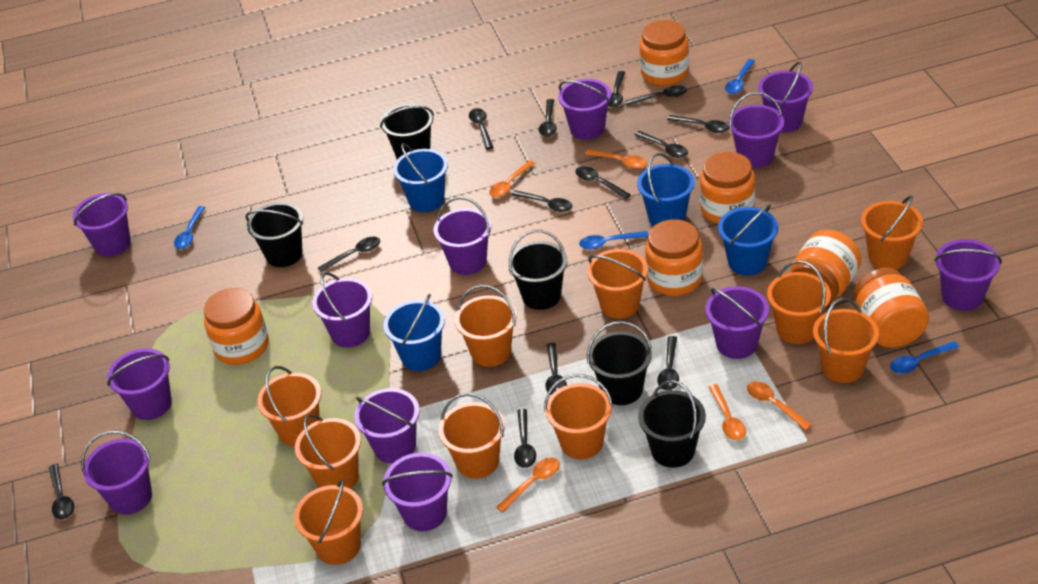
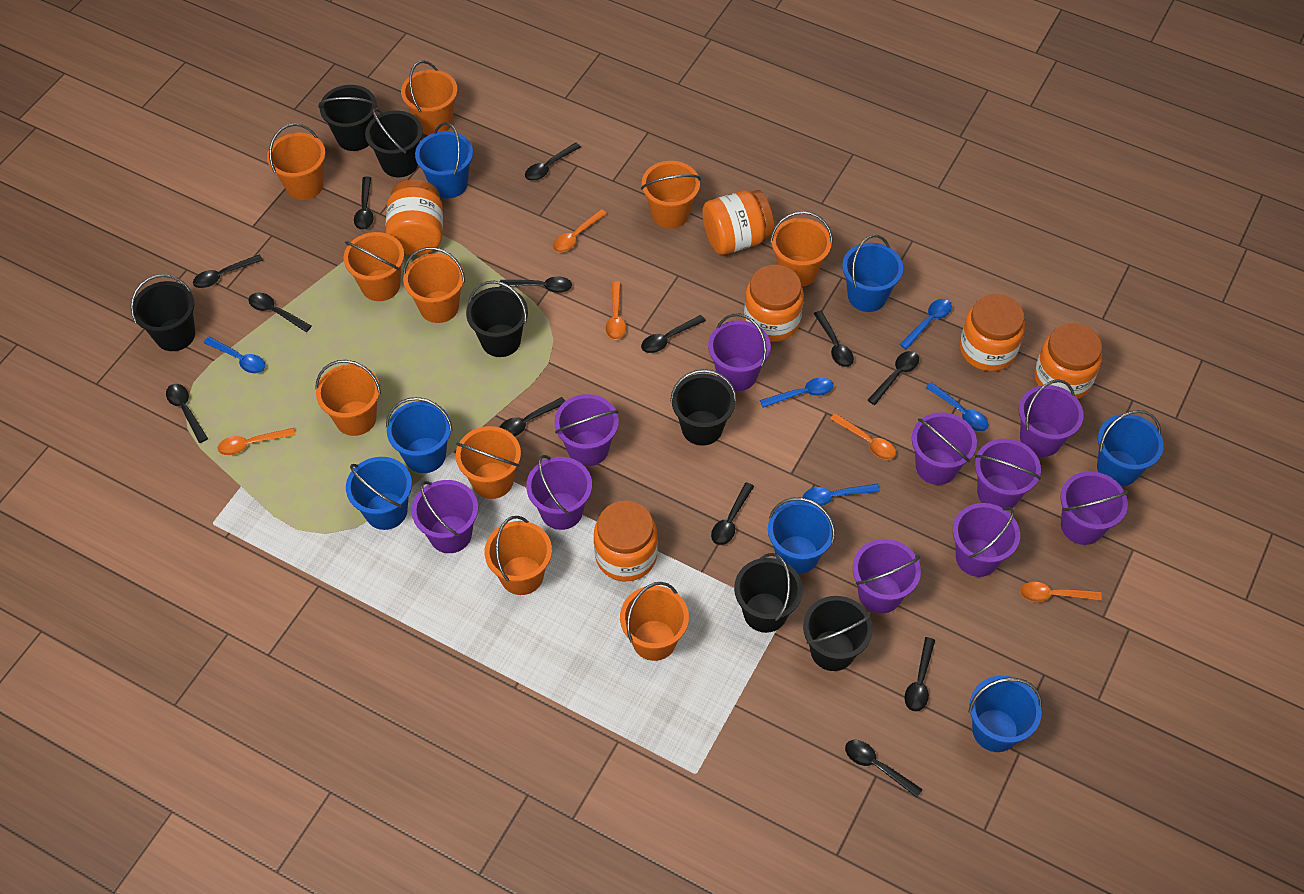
black bucket: 5 -> 7
blue bucket: 4 -> 7
blue spoon: 4 -> 5
purple bucket: 12 -> 10

